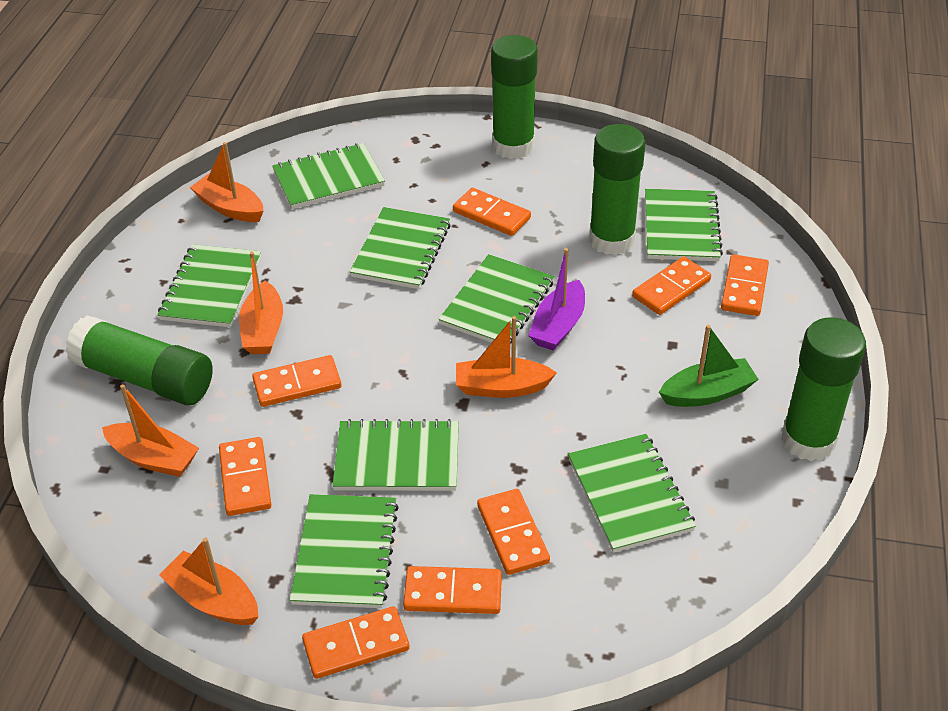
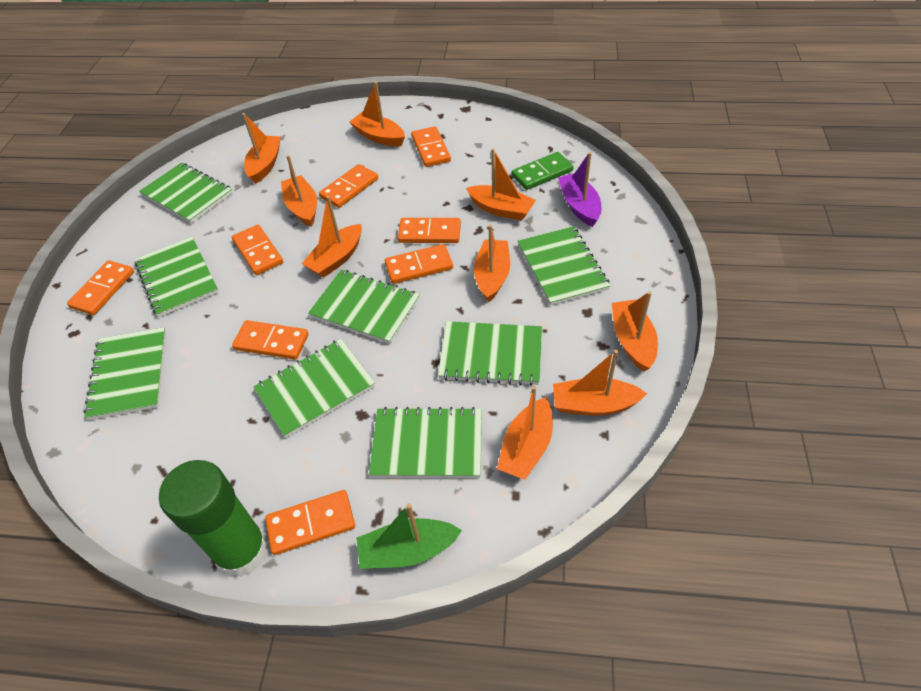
green domino: 0 -> 1
green glue stick: 4 -> 1
orange boat: 5 -> 9

